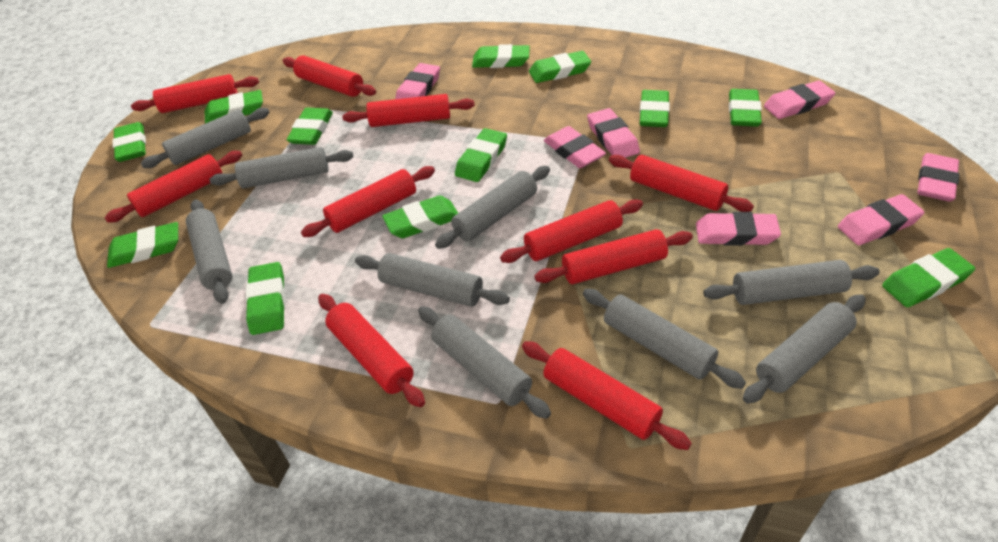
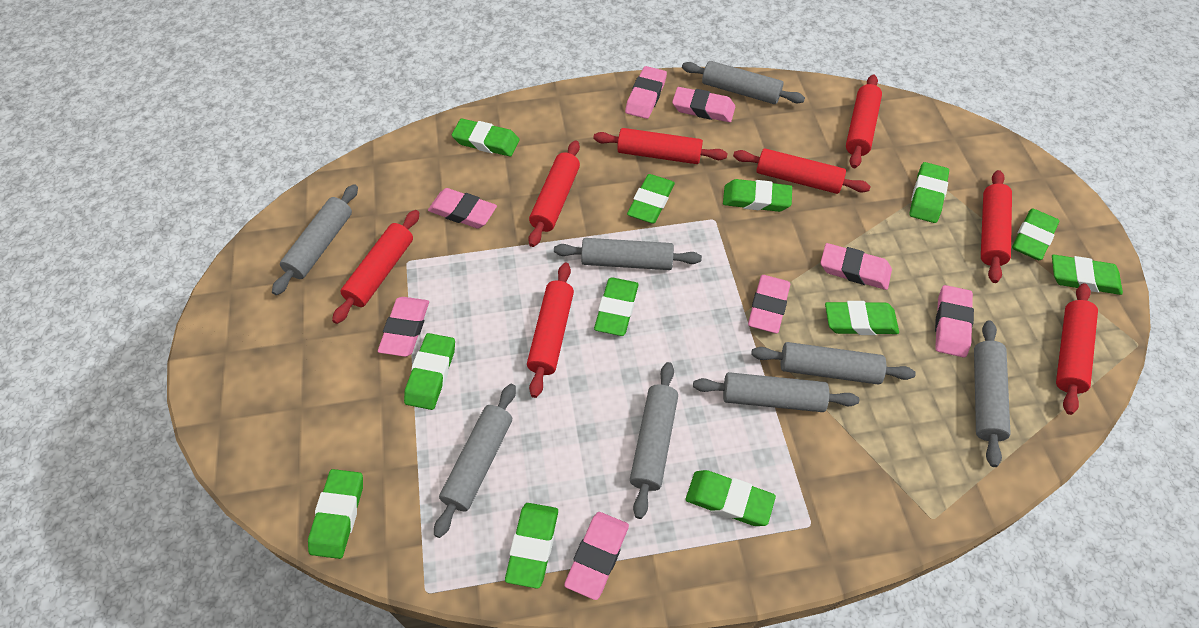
grey rolling pin: 9 -> 8
pink eraser: 7 -> 8
red rolling pin: 10 -> 8

